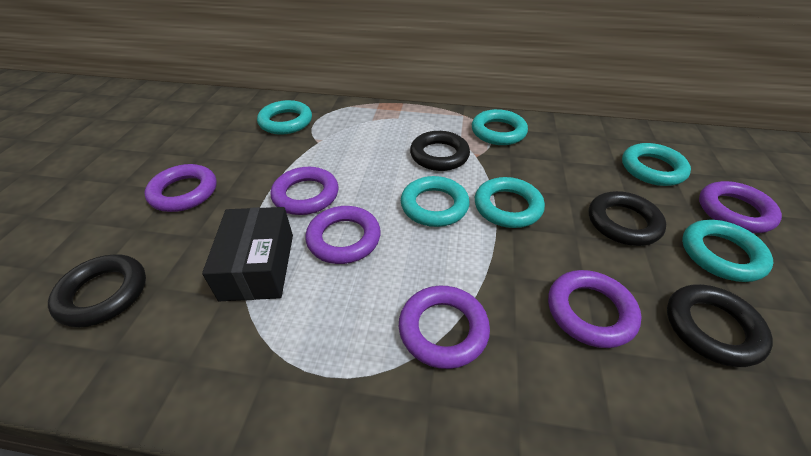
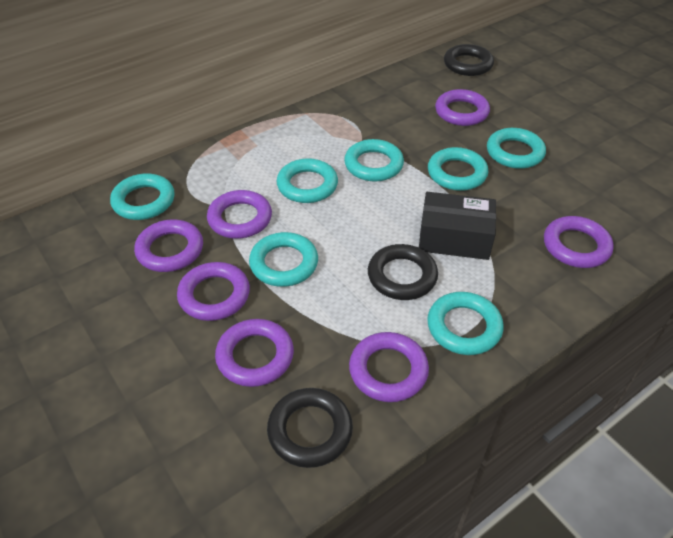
black ring: 4 -> 3
purple ring: 6 -> 7
turquoise ring: 6 -> 7

